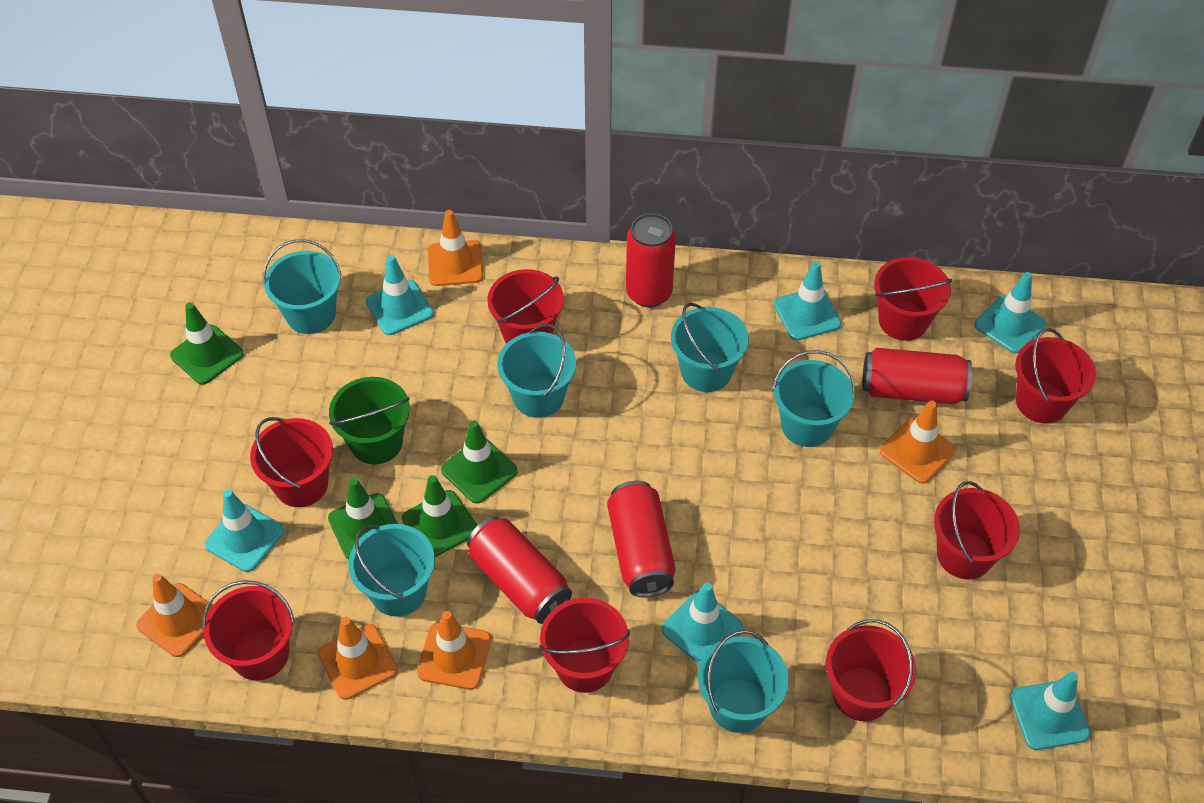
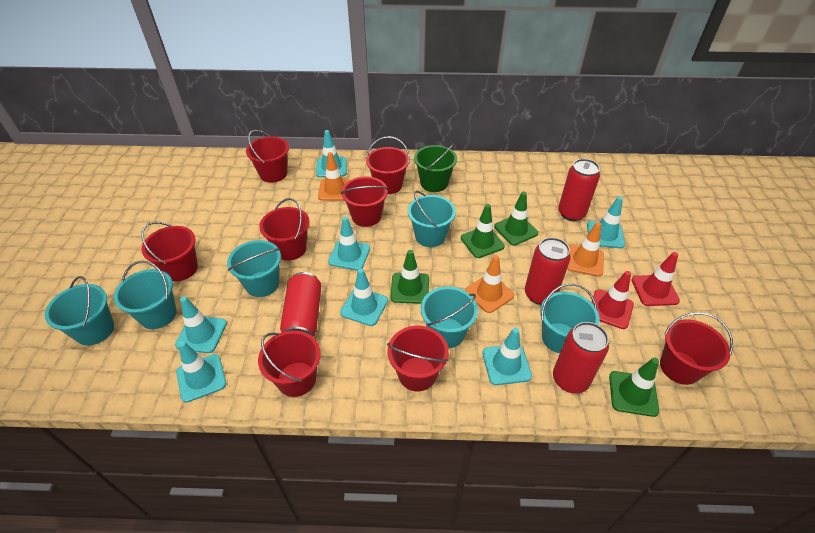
orange traffic cone: 5 -> 3
red traffic cone: 0 -> 2
turquoise traffic cone: 6 -> 7

